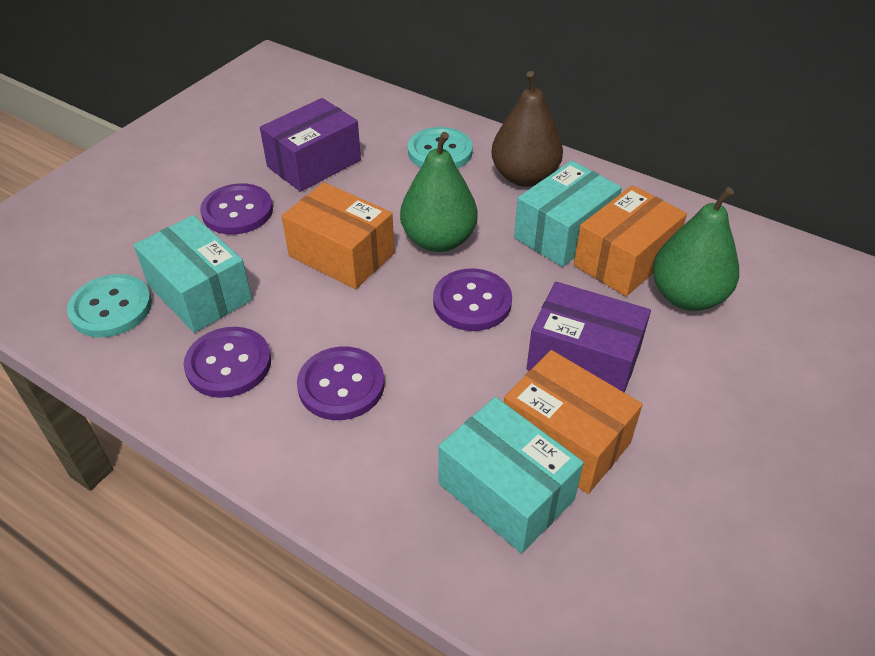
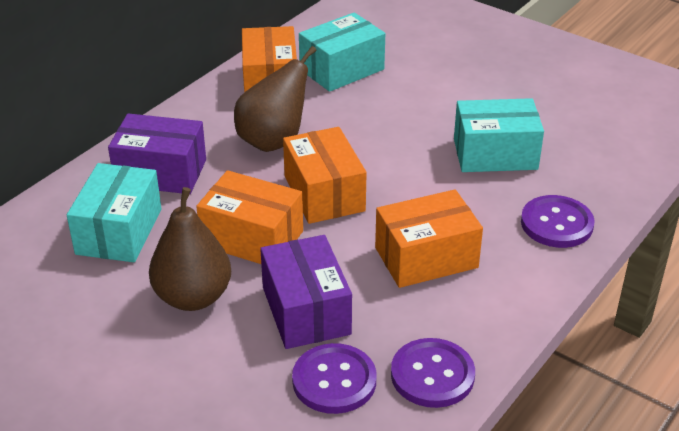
brown pear: 1 -> 2
green pear: 2 -> 0
orange box: 3 -> 4
purple button: 4 -> 3
turquoise button: 2 -> 0

